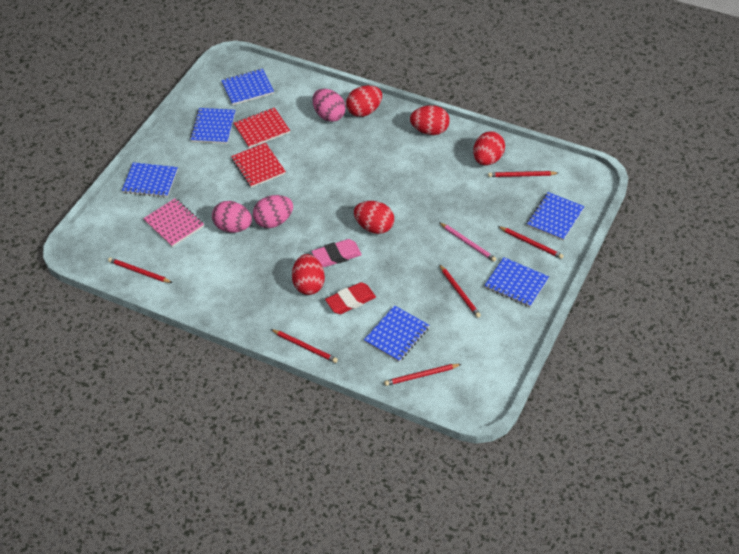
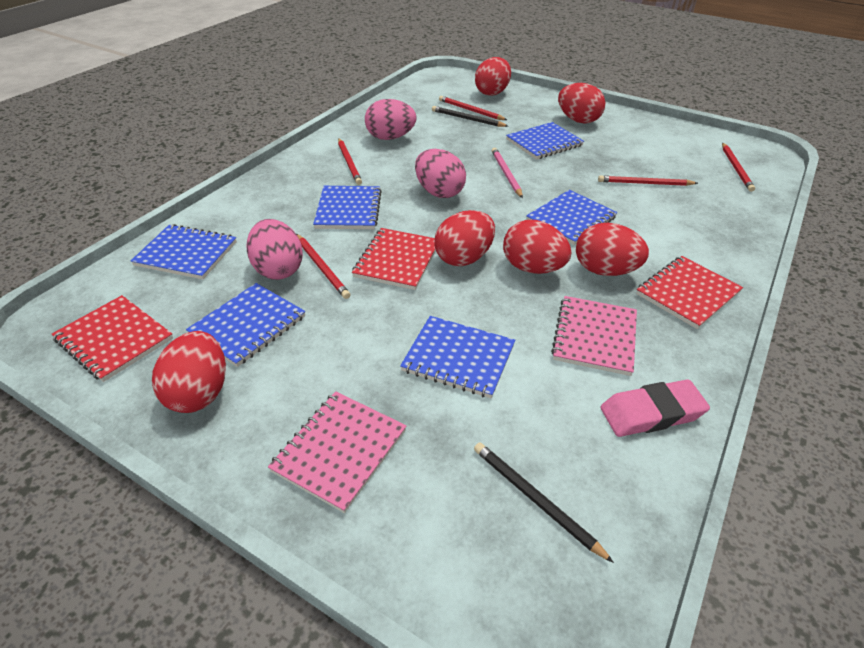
black pencil: 0 -> 2
pink notebook: 1 -> 2
red egg: 5 -> 6
red eraser: 1 -> 0
red notebook: 2 -> 3
red pencil: 6 -> 5

